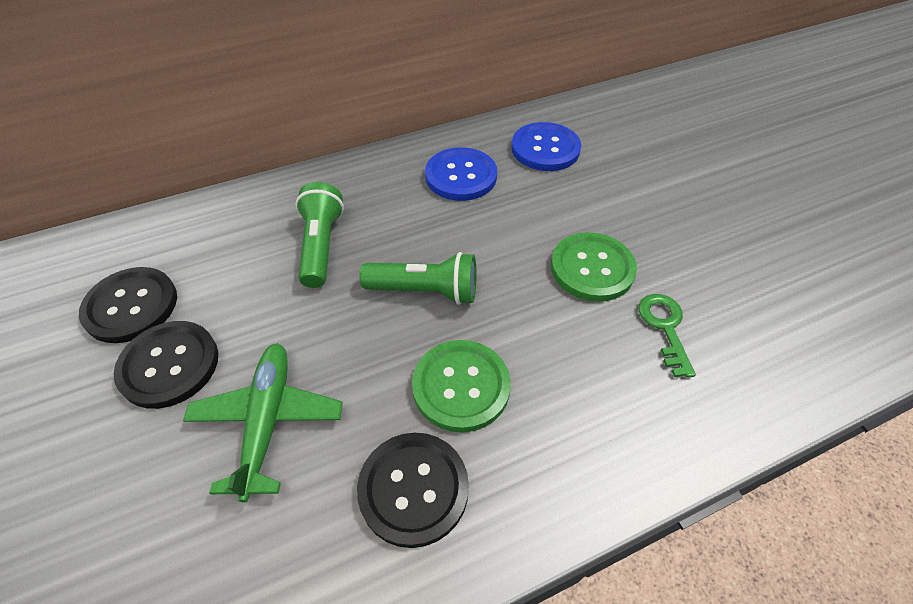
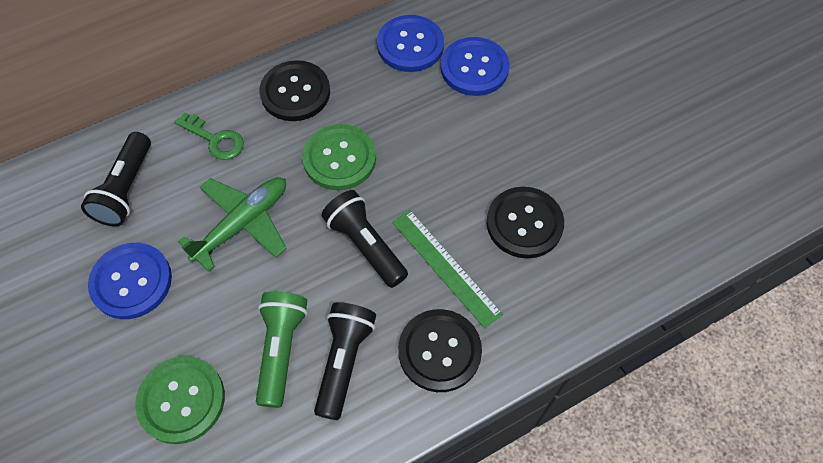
black flashlight: 0 -> 3
blue button: 2 -> 3
green flashlight: 2 -> 1
green ruler: 0 -> 1

